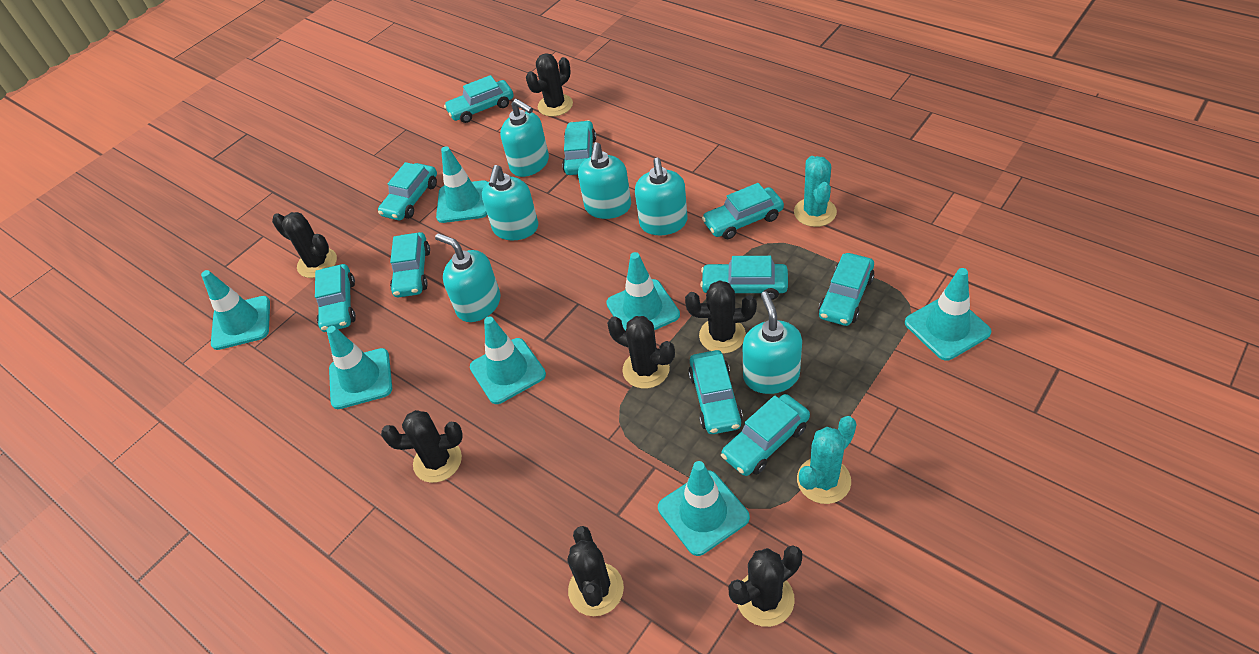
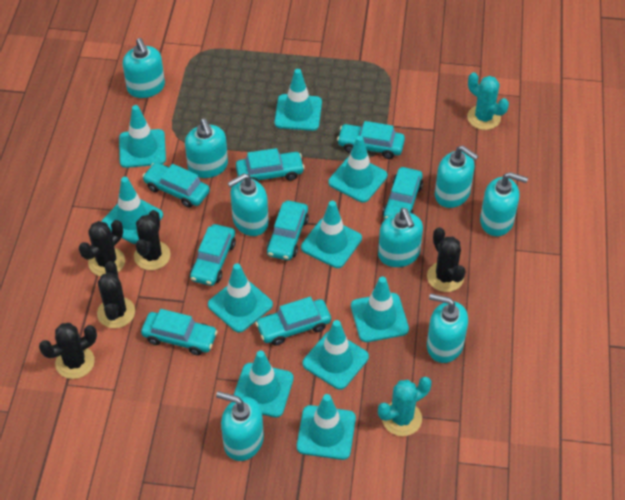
black cactus: 7 -> 5
turquoise car: 10 -> 8
turquoise soap dispenser: 6 -> 8
turquoise traffic cone: 7 -> 10

